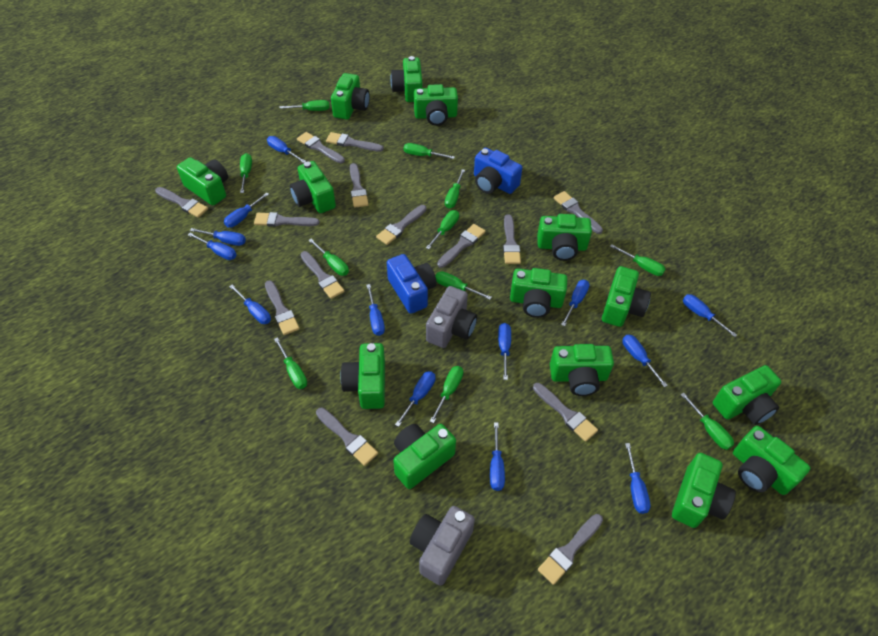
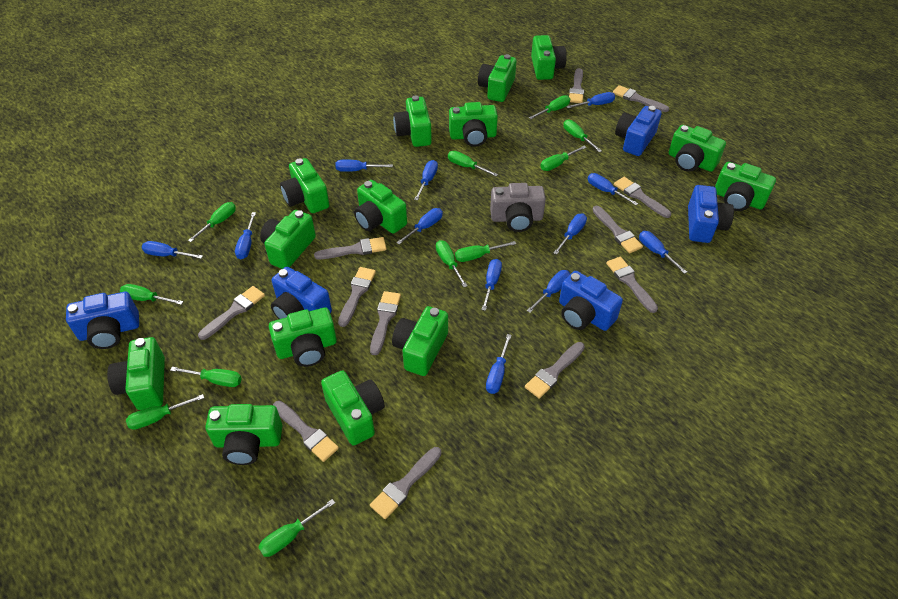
blue camera: 2 -> 5
blue screwdriver: 13 -> 12
grey brush: 14 -> 12
grey camera: 2 -> 1

